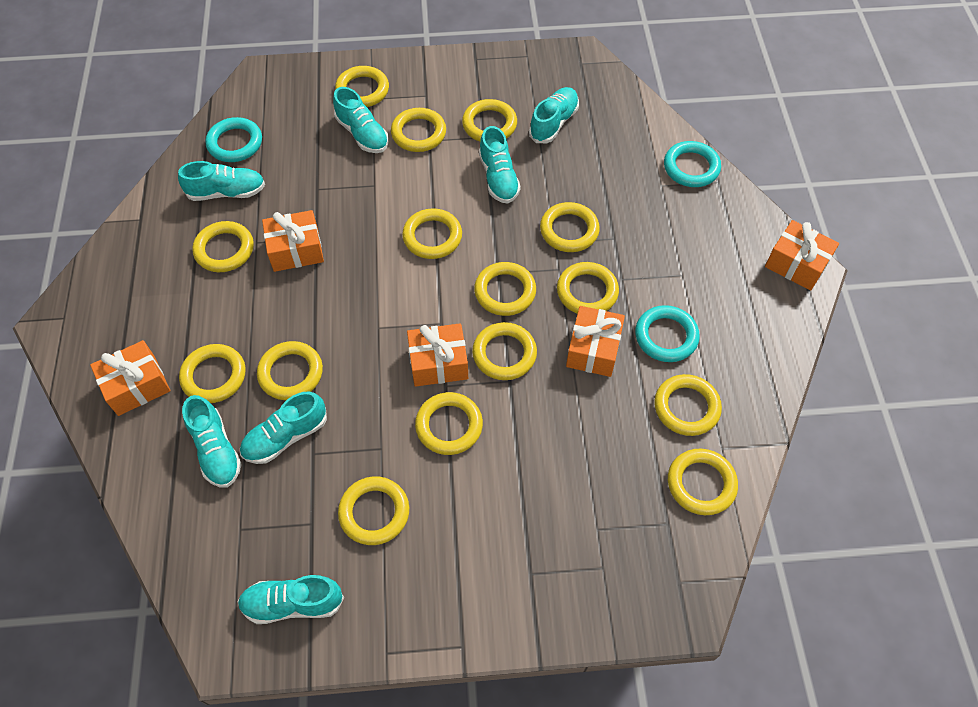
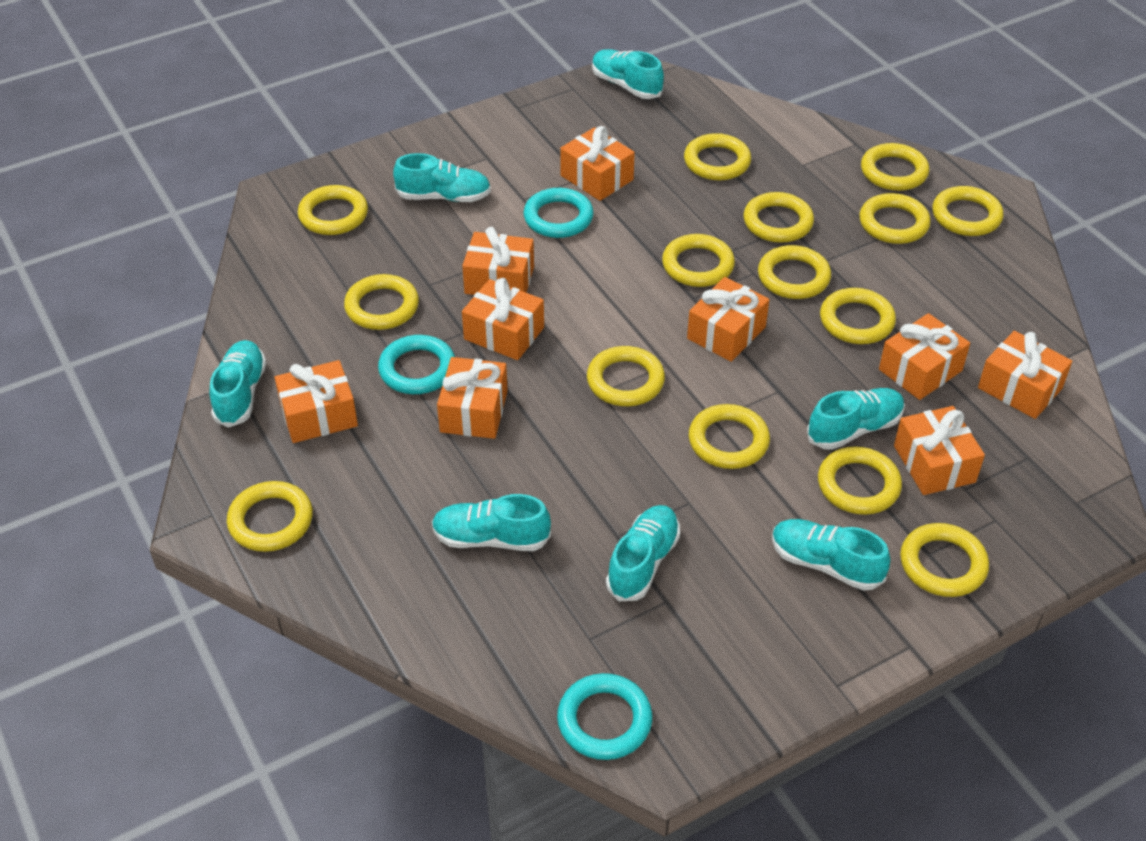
orange gift: 5 -> 9

